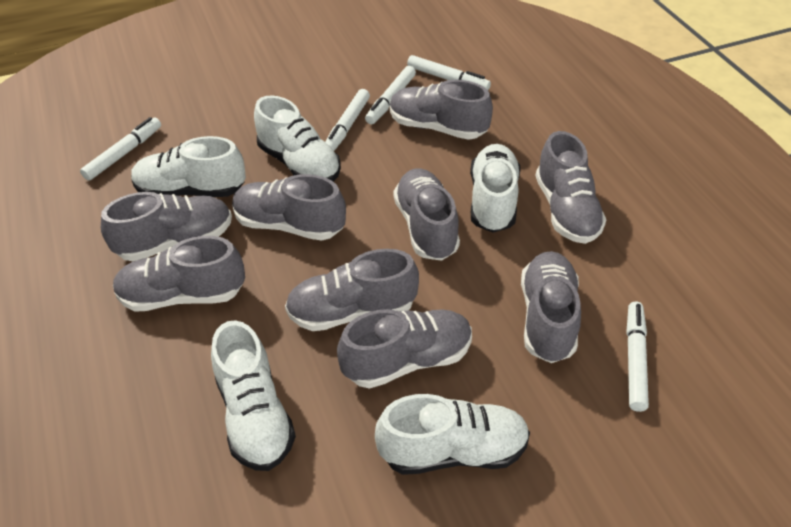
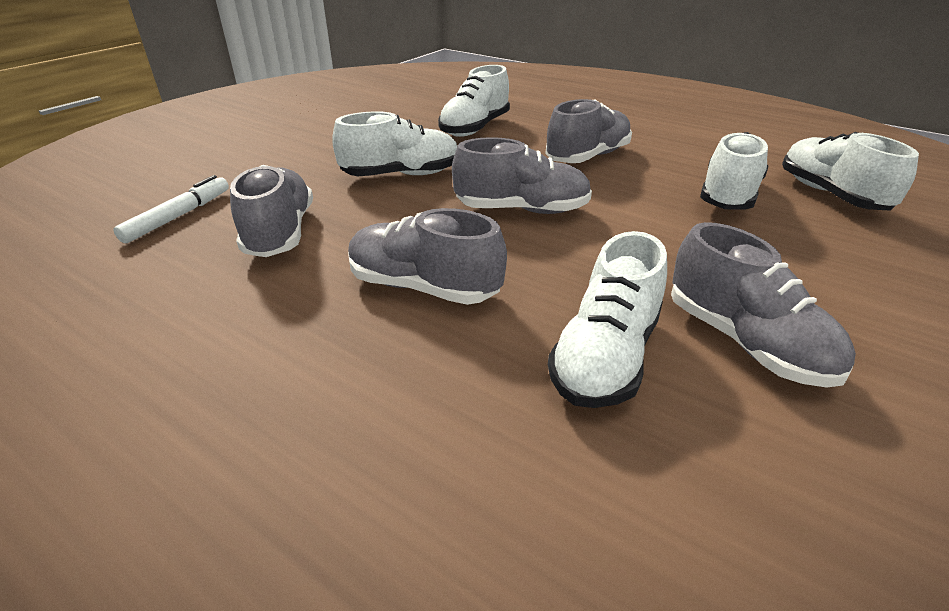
grey shoe: 9 -> 5
white marker: 5 -> 1

